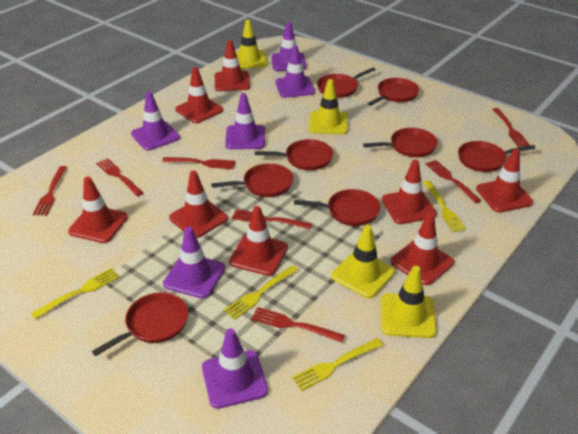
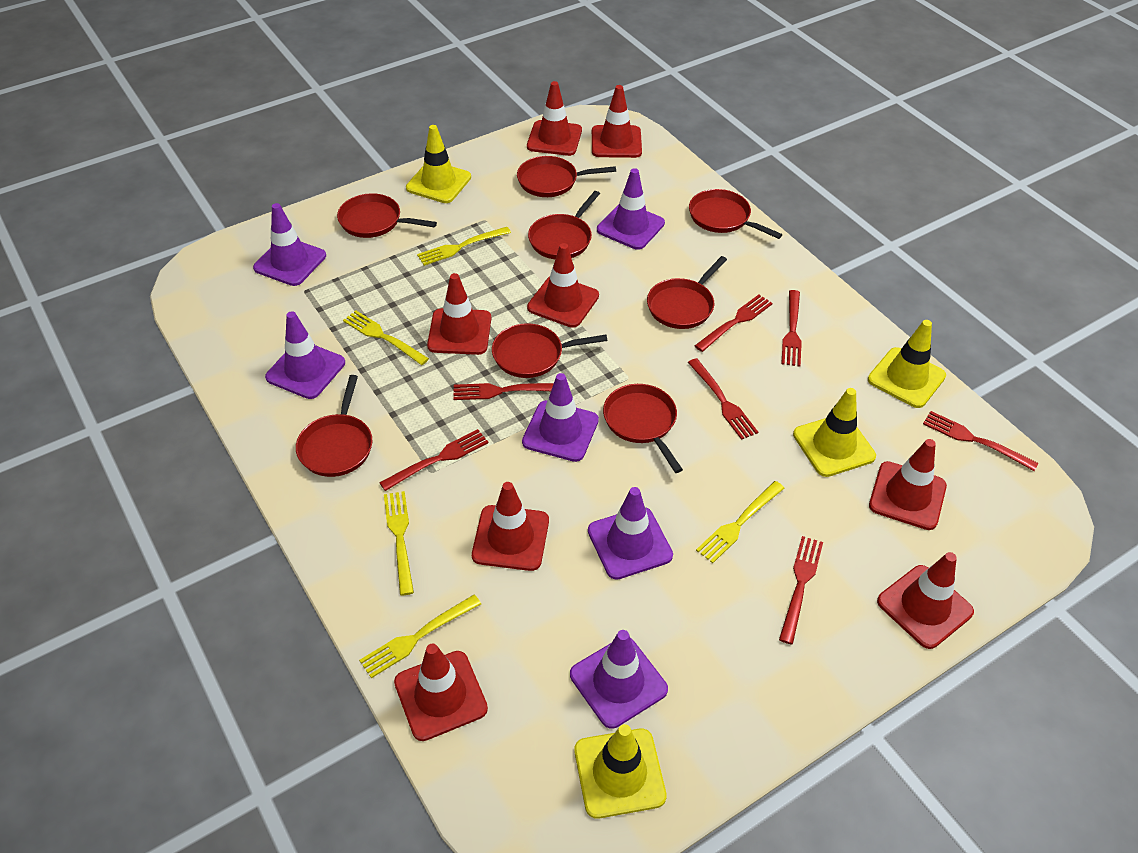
yellow fork: 4 -> 5

